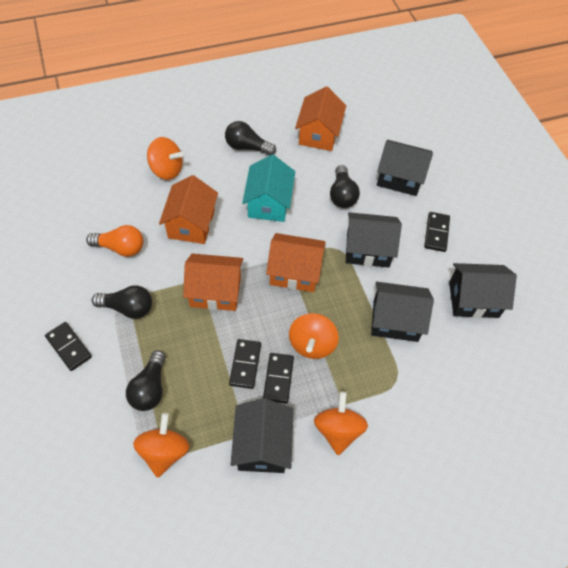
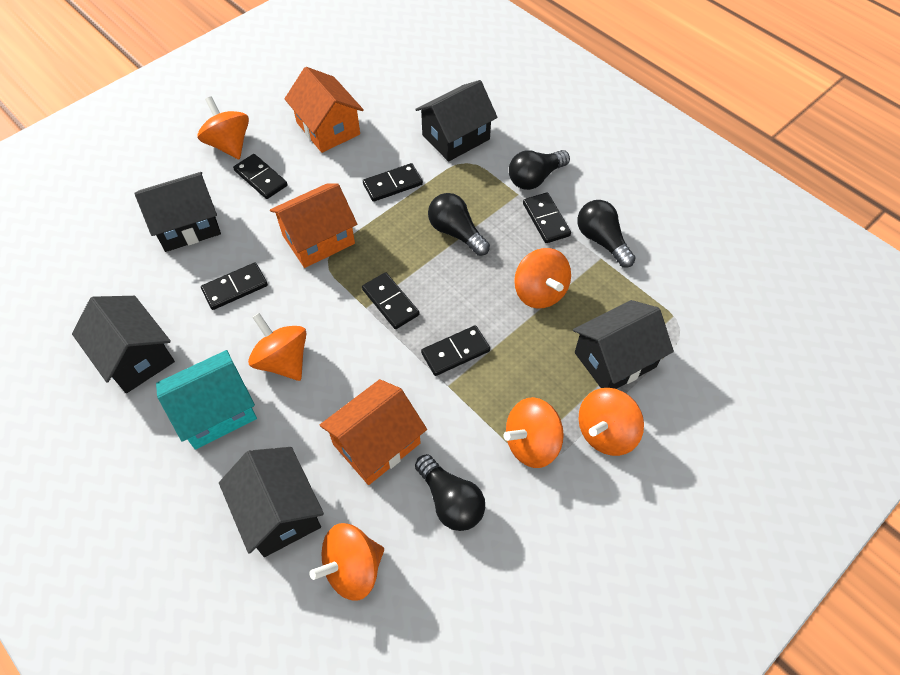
black domino: 4 -> 6
orange house: 4 -> 3
orange light bulb: 1 -> 0
orange spinning top: 4 -> 6

